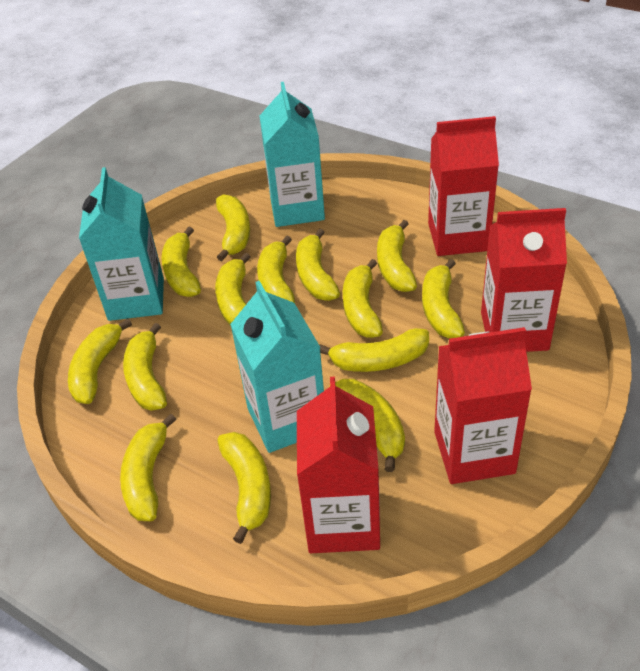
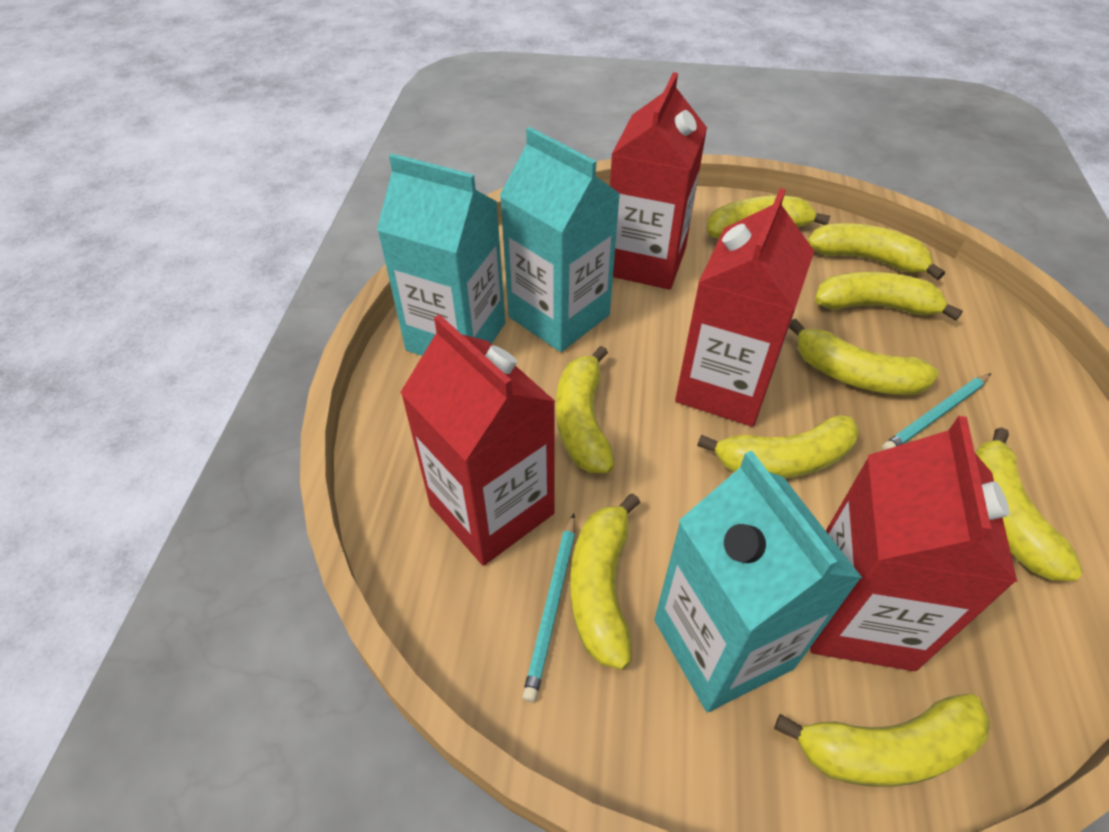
turquoise pencil: 0 -> 2
yellow banana: 14 -> 9

